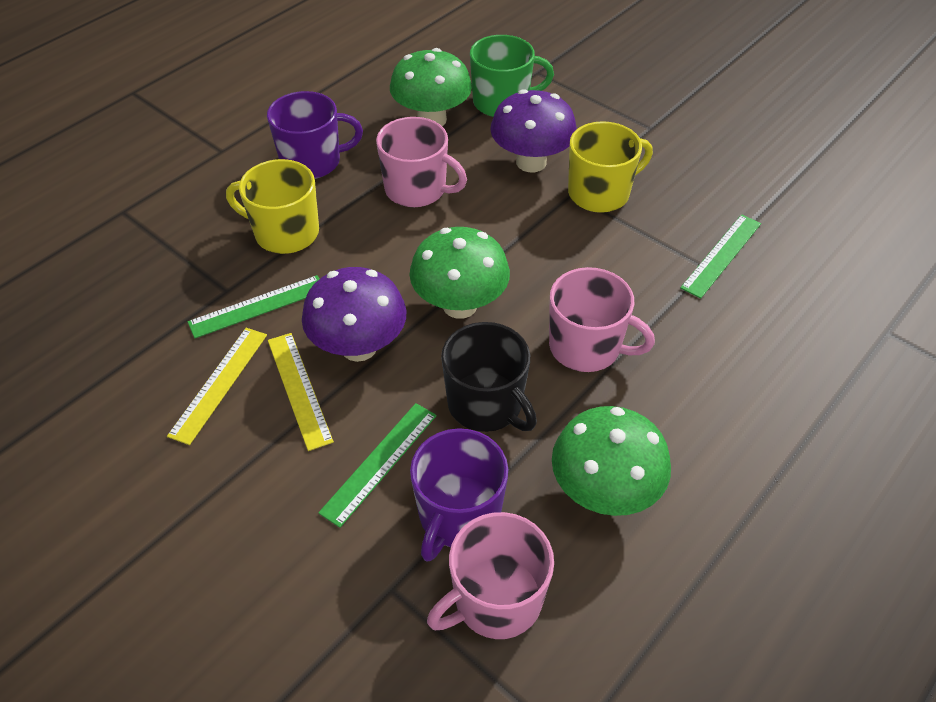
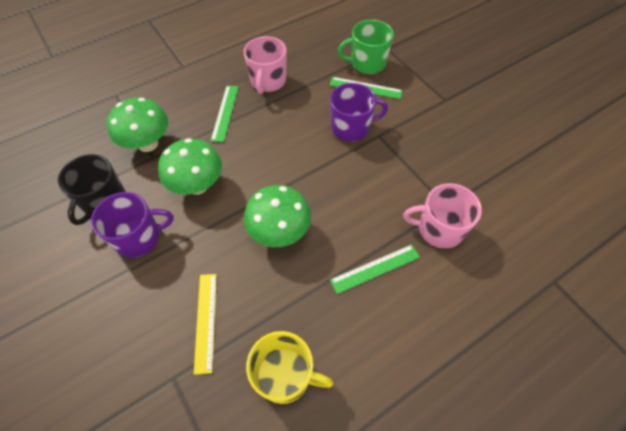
pink mug: 3 -> 2
purple mushroom: 2 -> 0
yellow mug: 2 -> 1
yellow ruler: 2 -> 1

